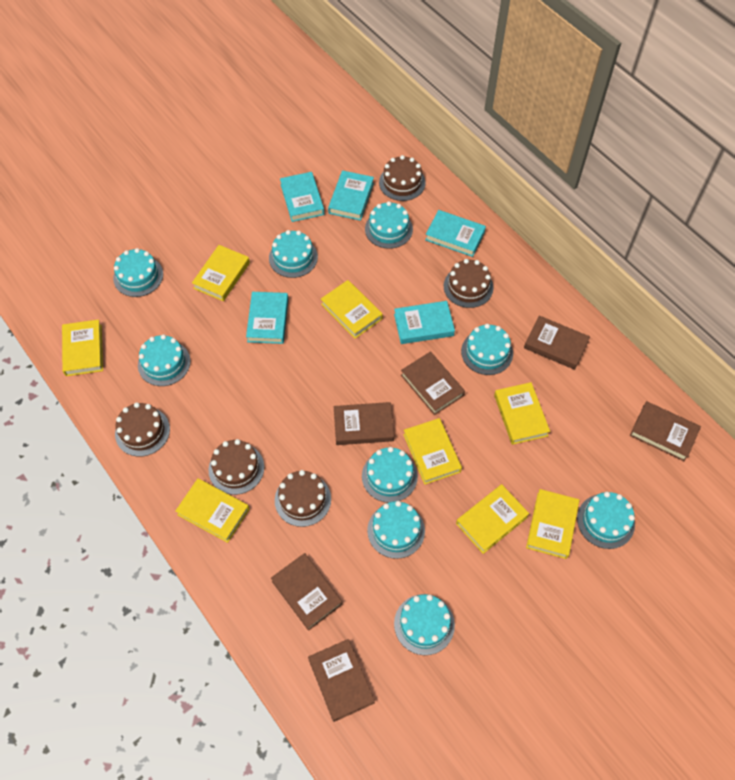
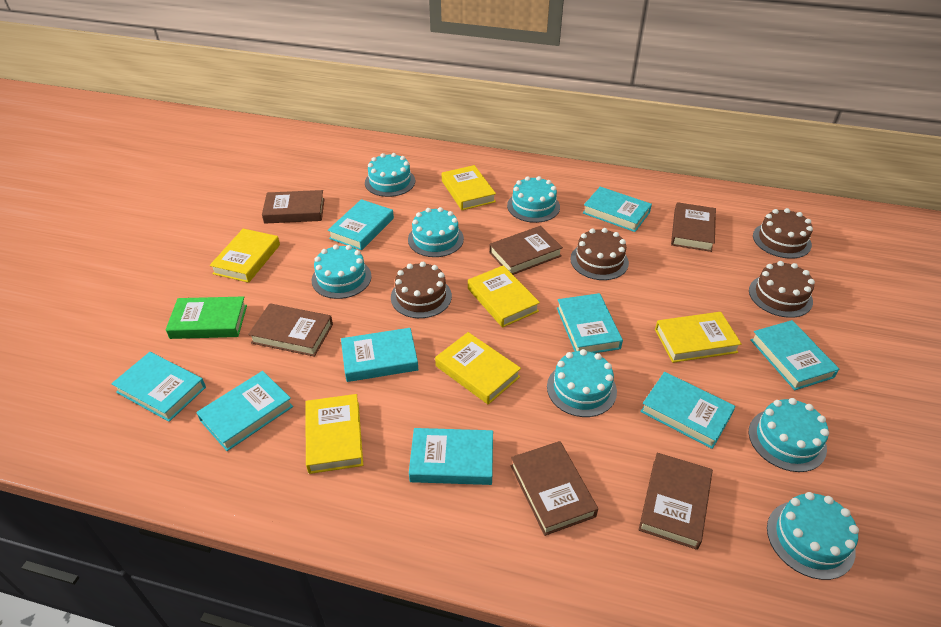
brown cake: 5 -> 4
green book: 0 -> 1
turquoise book: 5 -> 9
turquoise cake: 9 -> 7
yellow book: 8 -> 6

